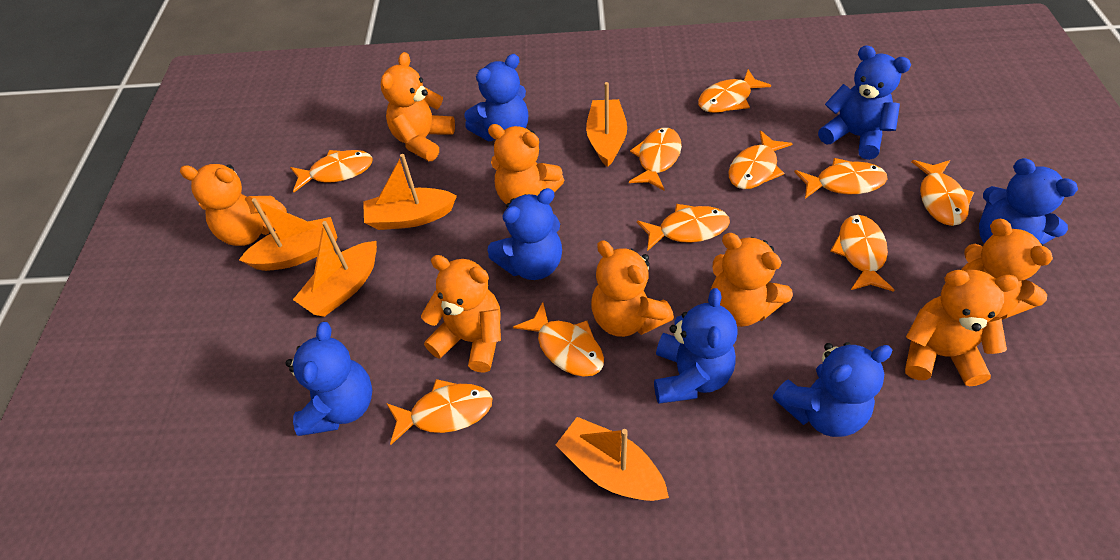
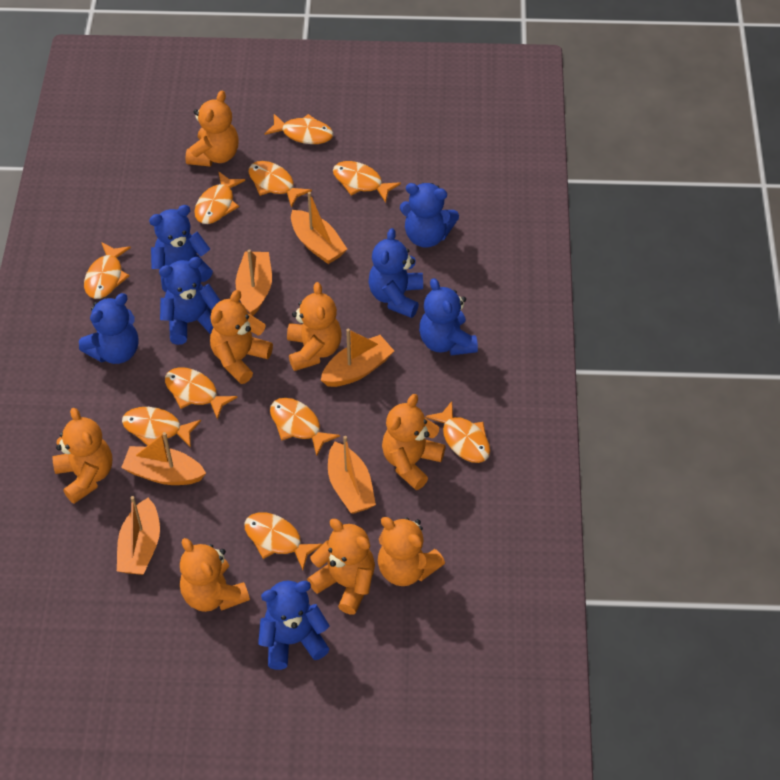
orange boat: 5 -> 6

